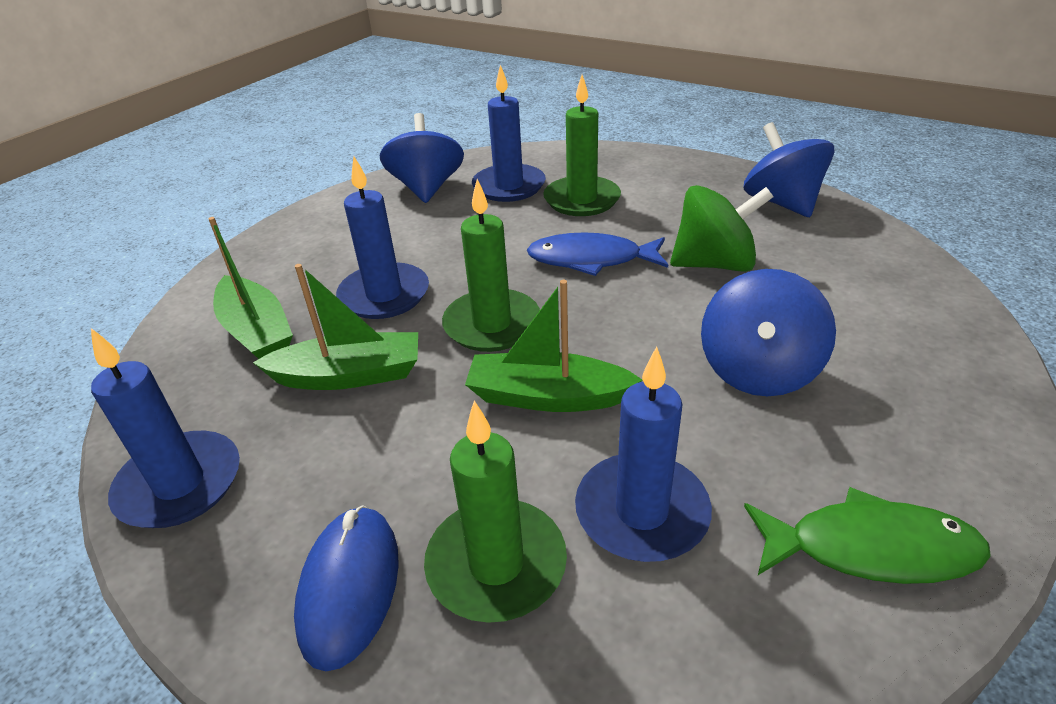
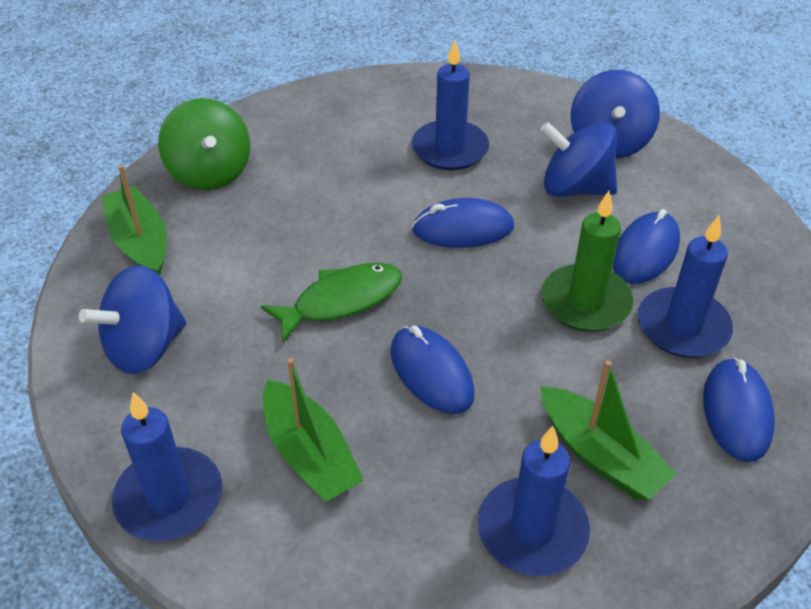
blue fish: 1 -> 0
blue mouse: 1 -> 4
green candle: 3 -> 1

